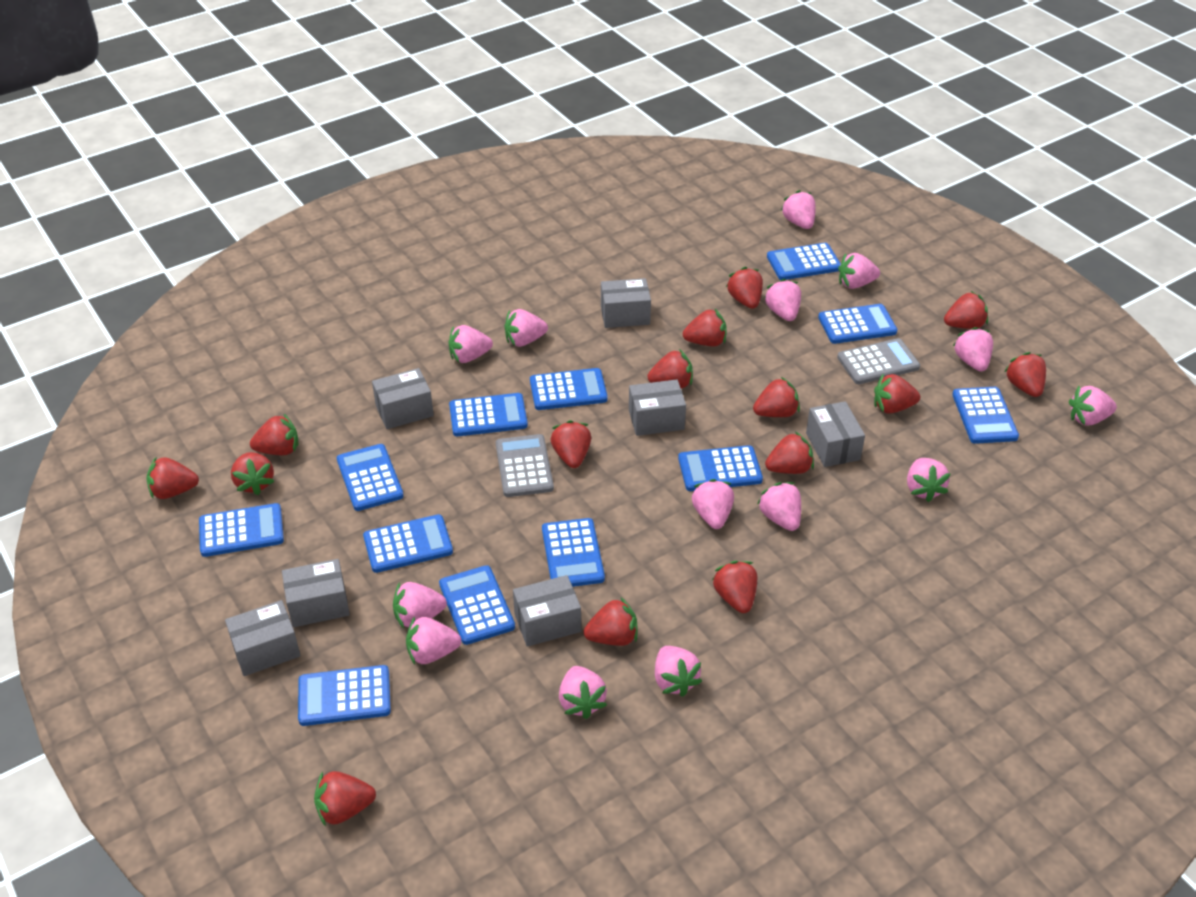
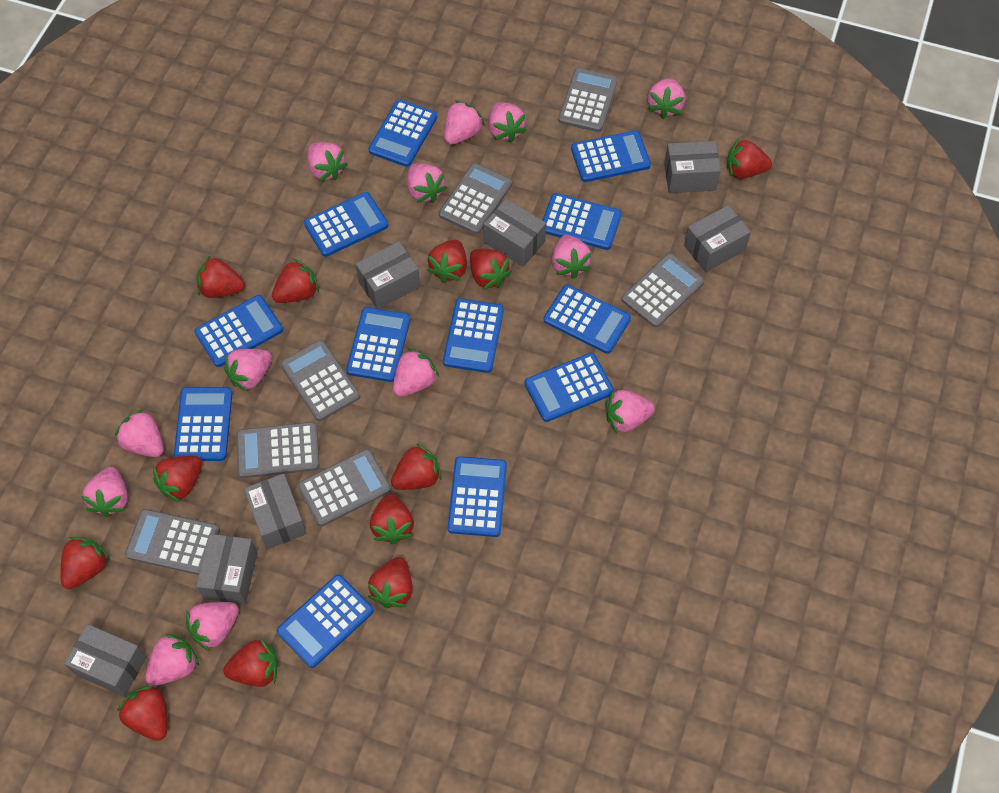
grey calculator: 2 -> 7
pink strawberry: 14 -> 13
red strawberry: 15 -> 12

